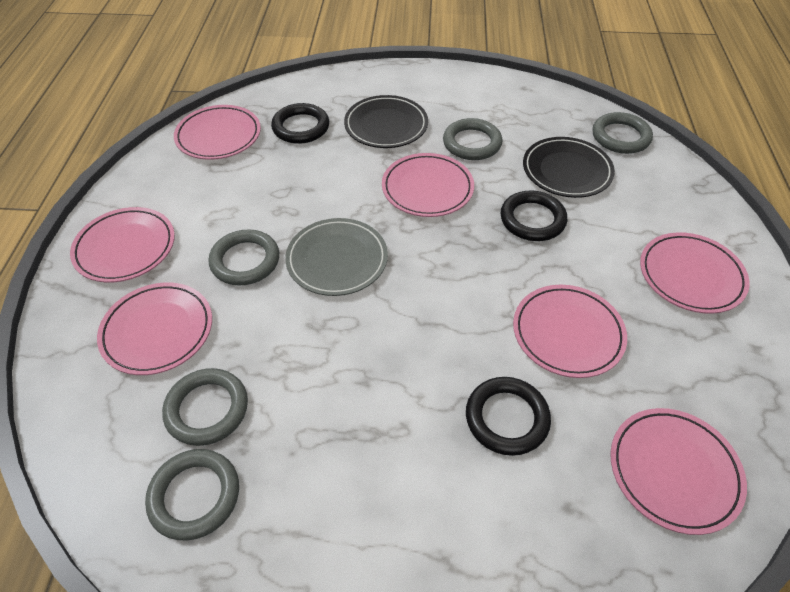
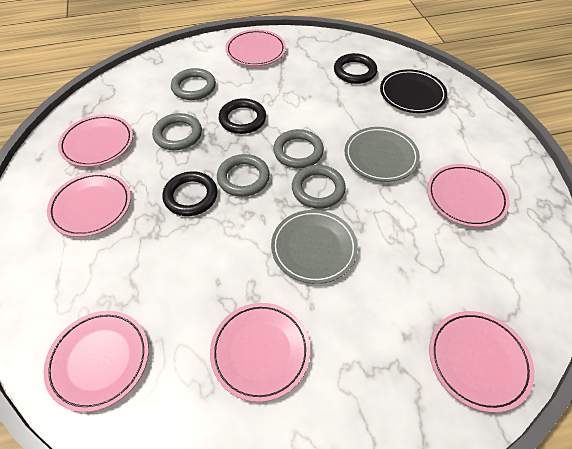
black plate: 2 -> 1
grey plate: 1 -> 2

